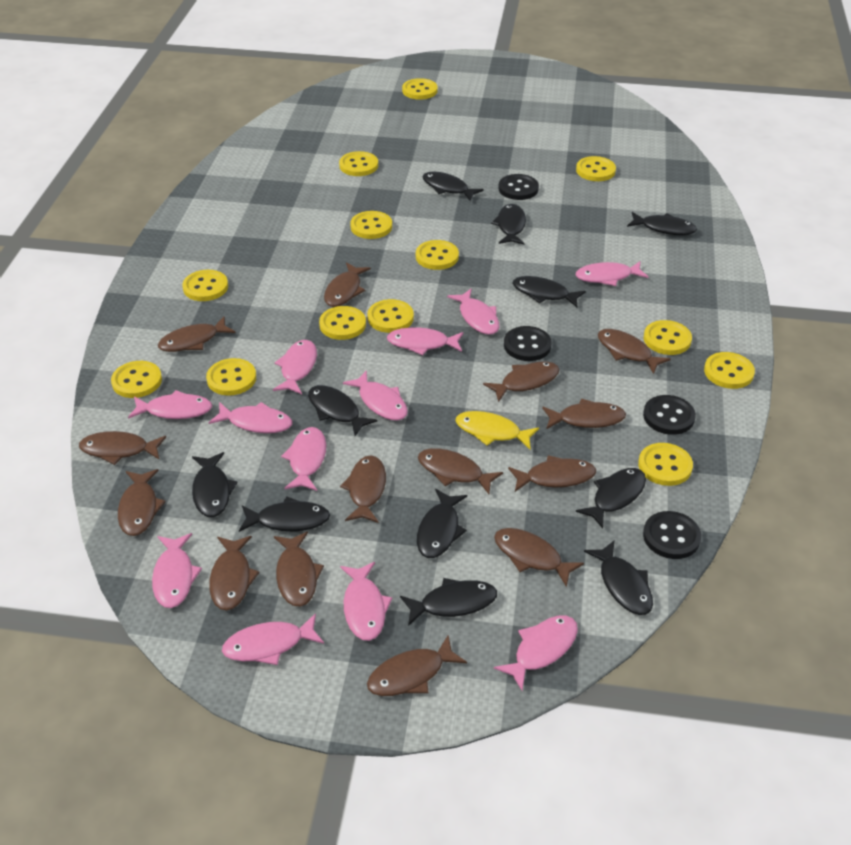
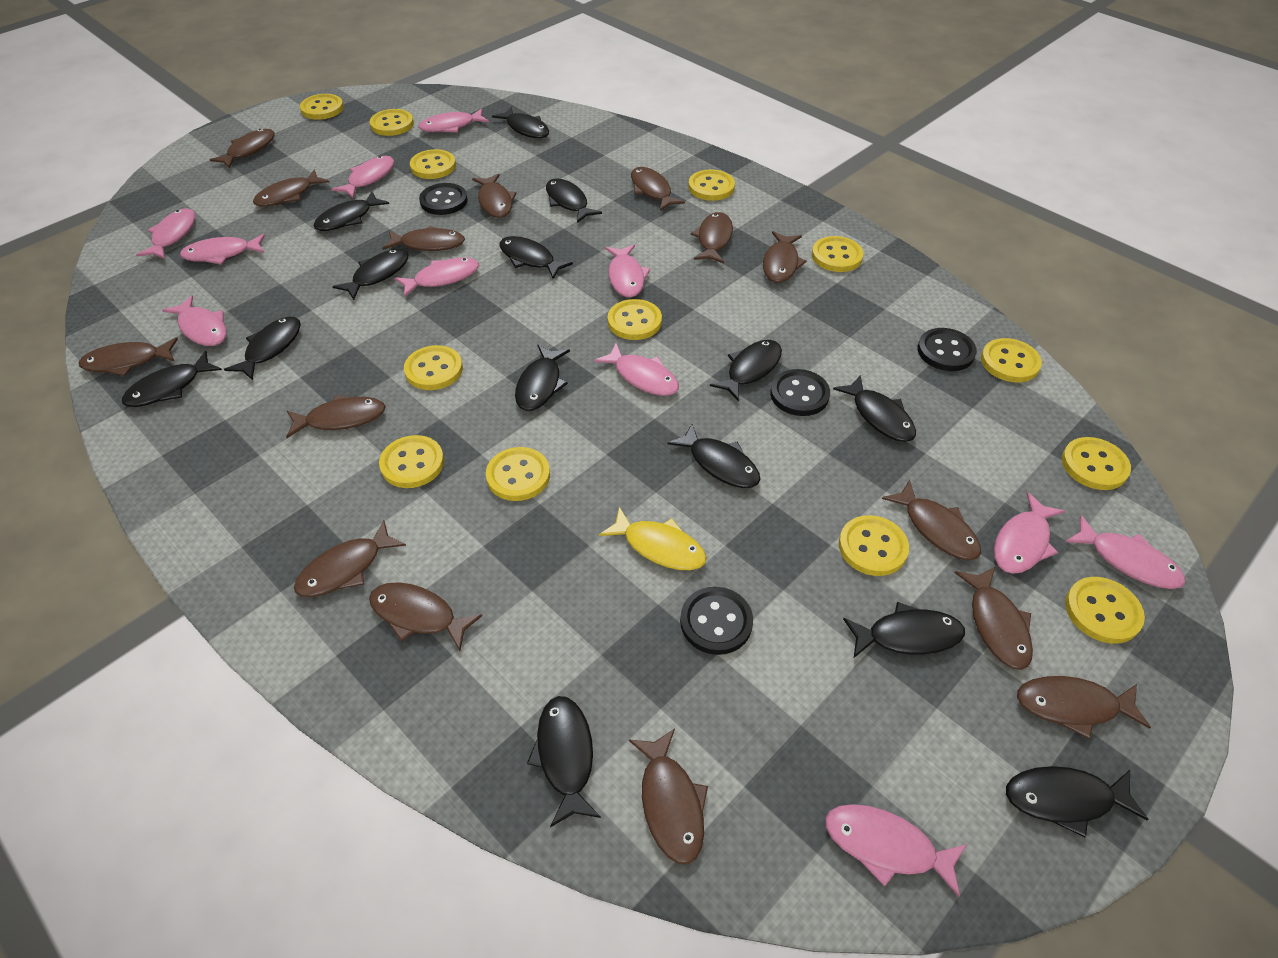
black fish: 11 -> 14
brown fish: 14 -> 15
pink fish: 12 -> 11

